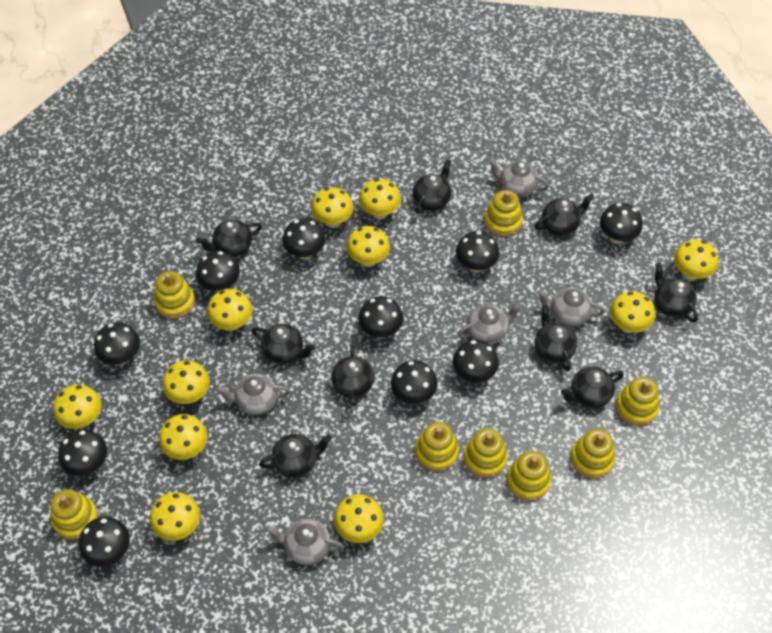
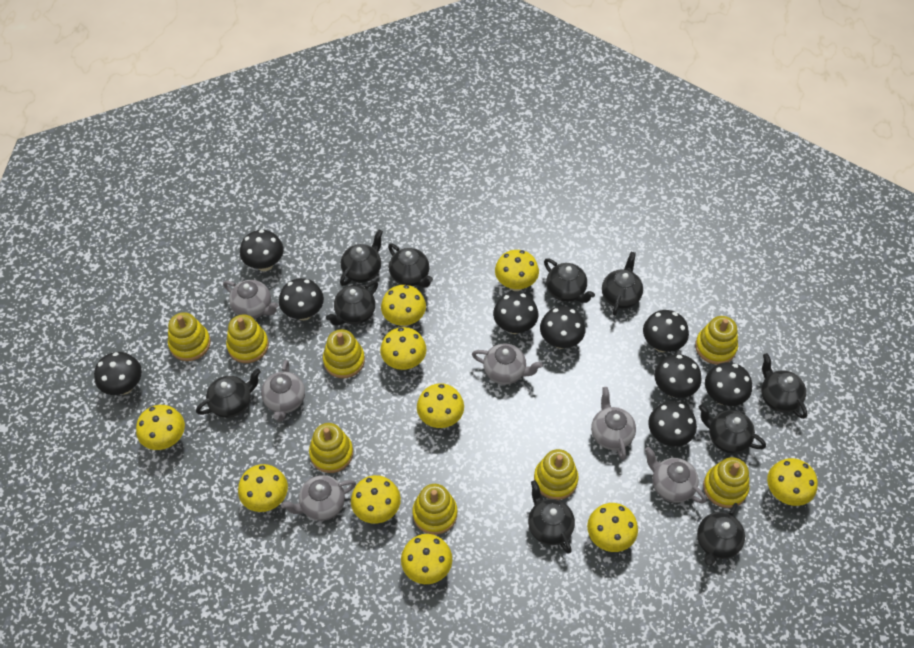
black mushroom: 10 -> 9
black teapot: 9 -> 10
grey teapot: 5 -> 6
yellow mushroom: 11 -> 10

